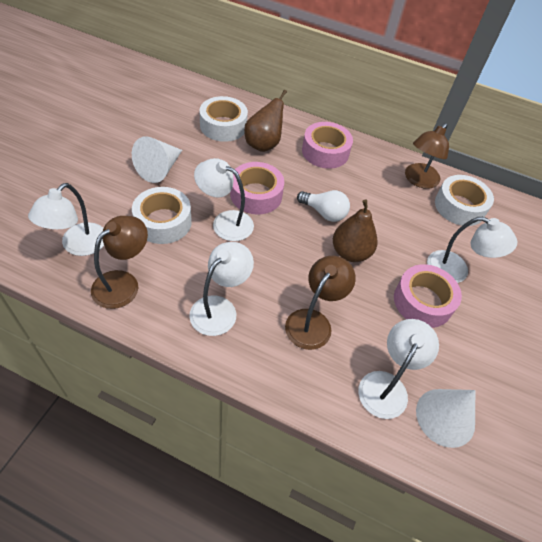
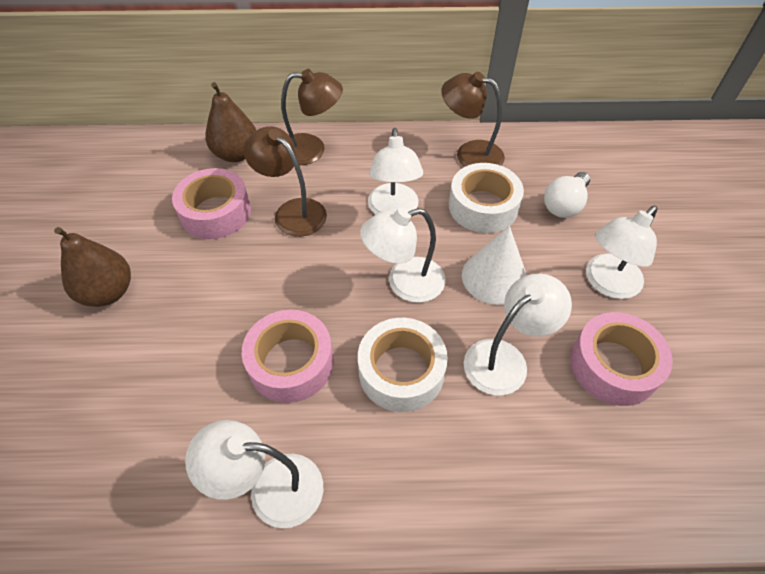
white cone: 2 -> 1
white tape: 3 -> 2

